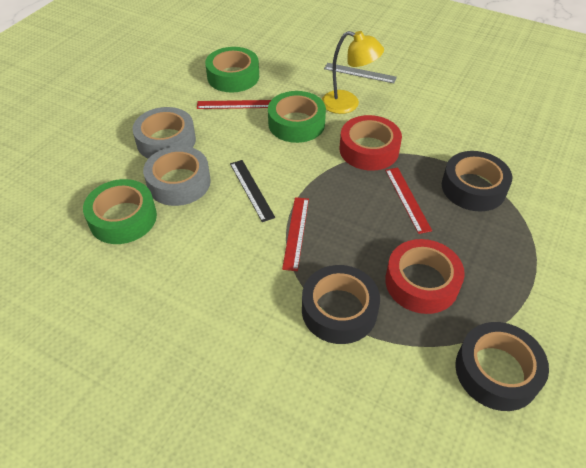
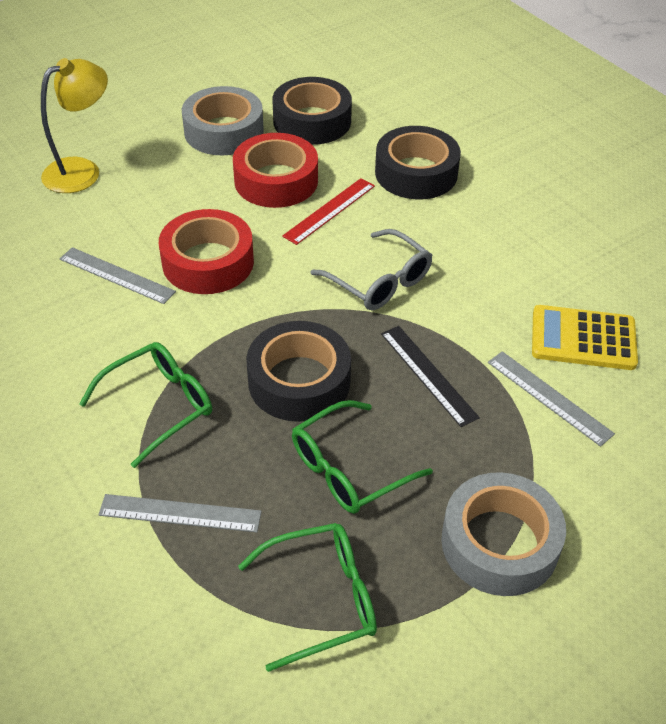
green glasses: 0 -> 3
green tape: 3 -> 0
grey glasses: 0 -> 1
grey ruler: 1 -> 3
red ruler: 3 -> 1
yellow calculator: 0 -> 1

